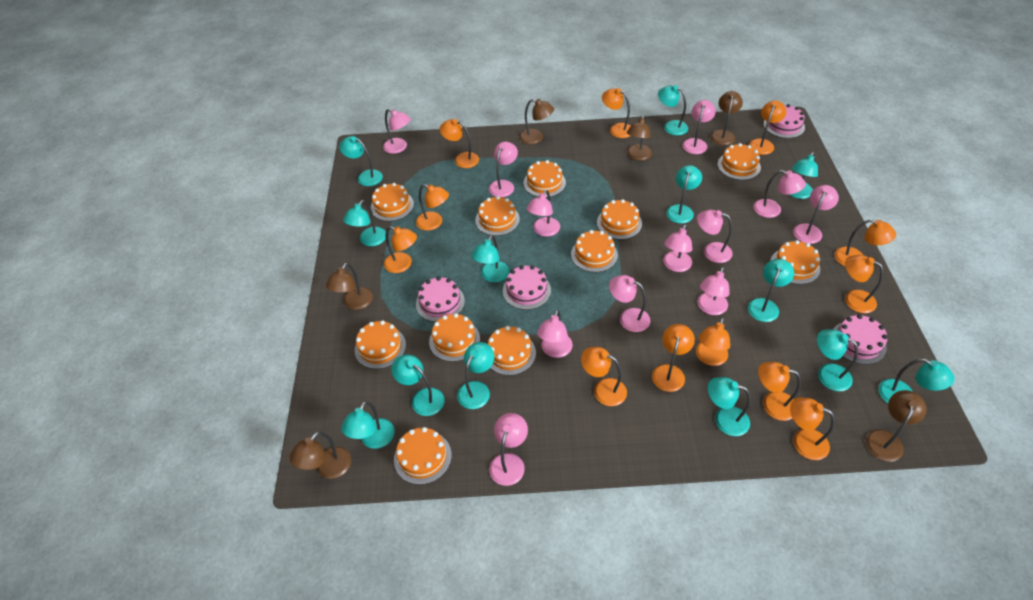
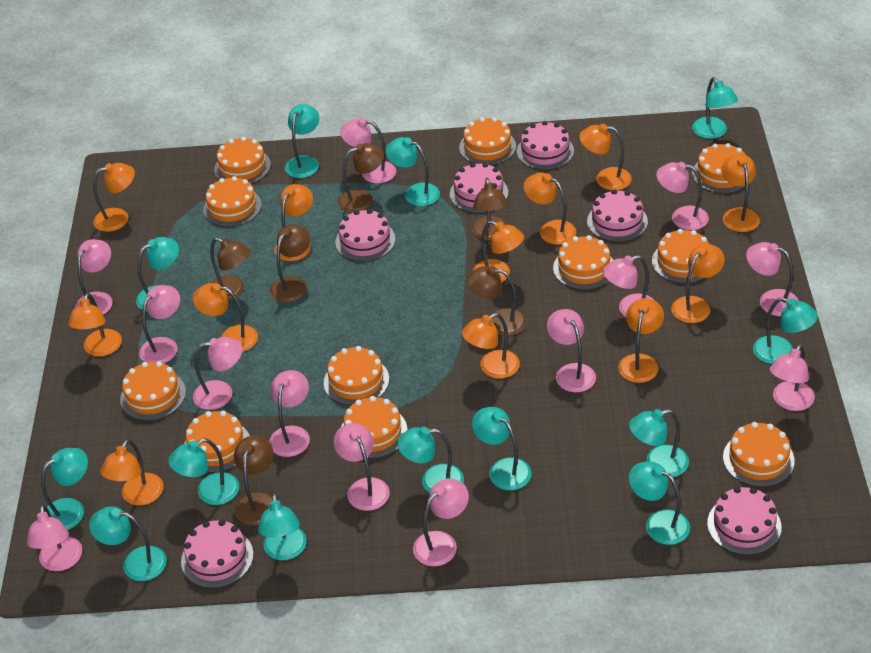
pink cake: 4 -> 6
pink lamp: 12 -> 13

